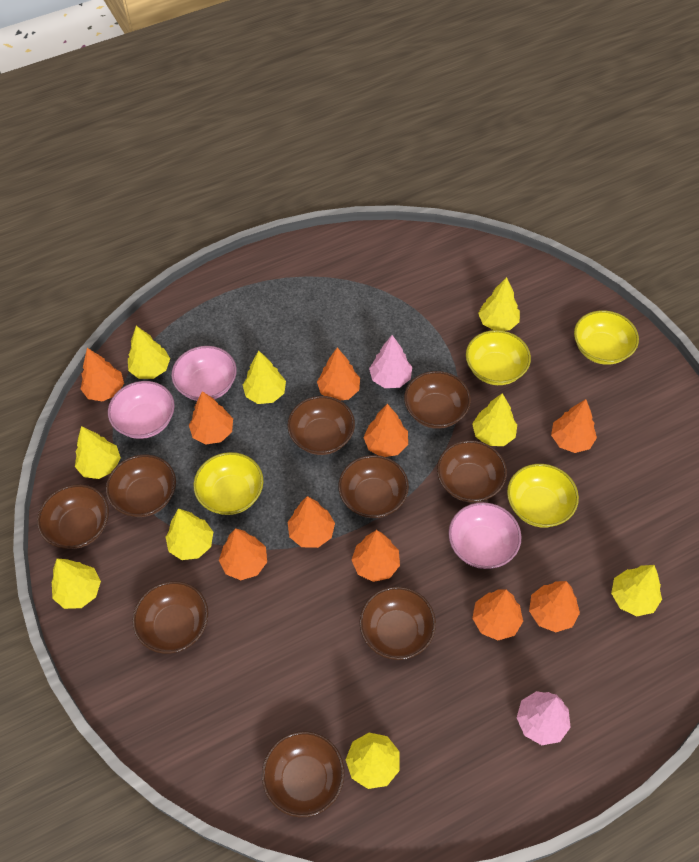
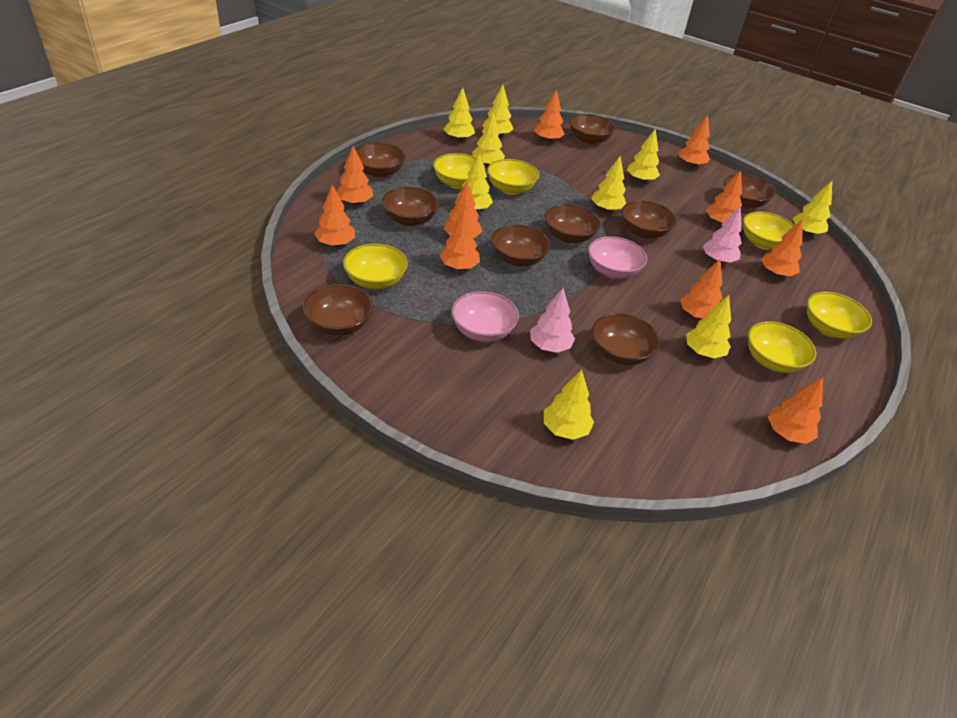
pink bowl: 3 -> 2
yellow bowl: 4 -> 6

